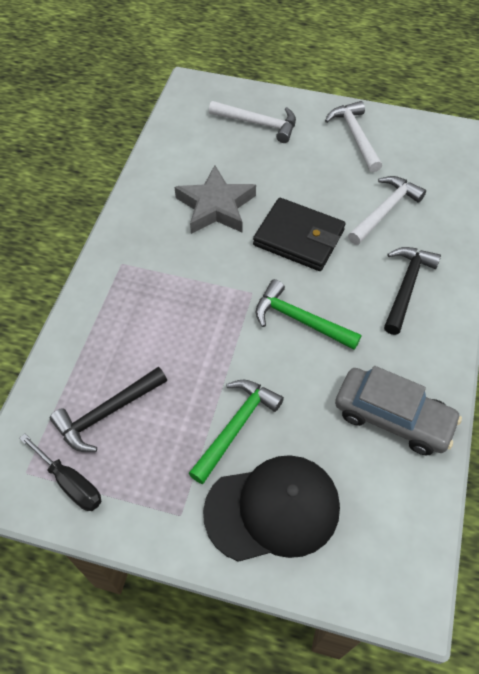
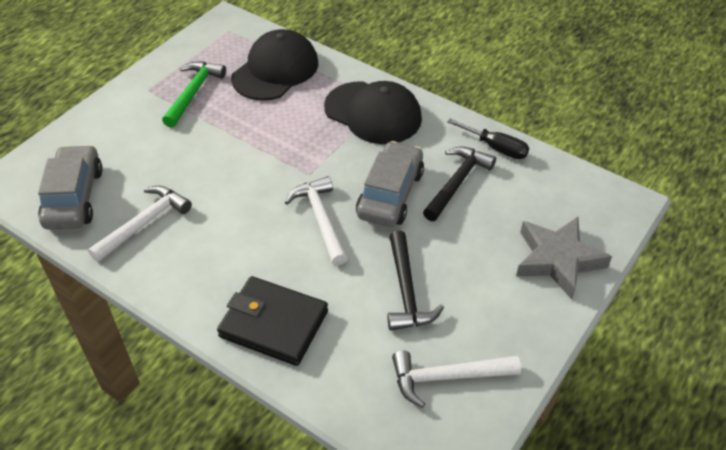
black cap: 1 -> 2
green hammer: 2 -> 1
grey car: 1 -> 2

